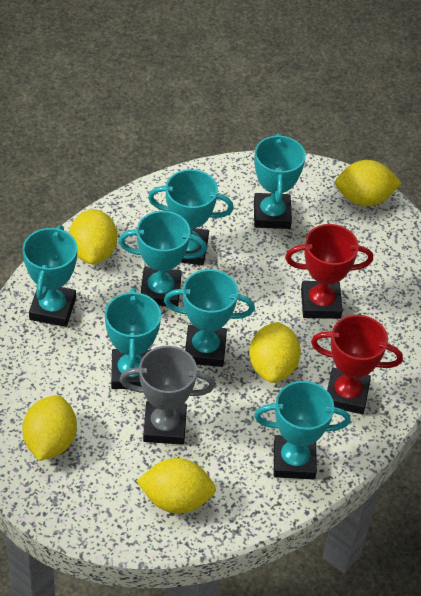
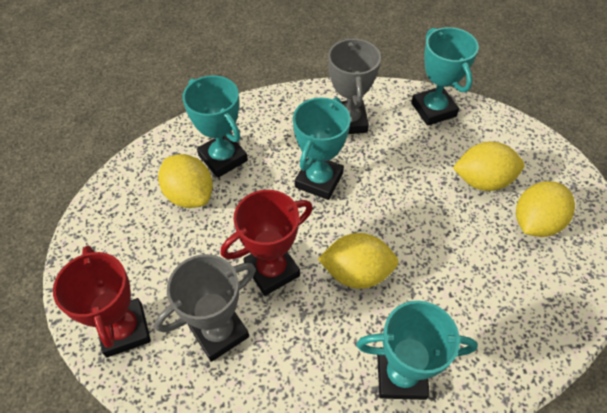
grey trophy: 1 -> 2
turquoise trophy: 7 -> 4
yellow lemon: 5 -> 4

